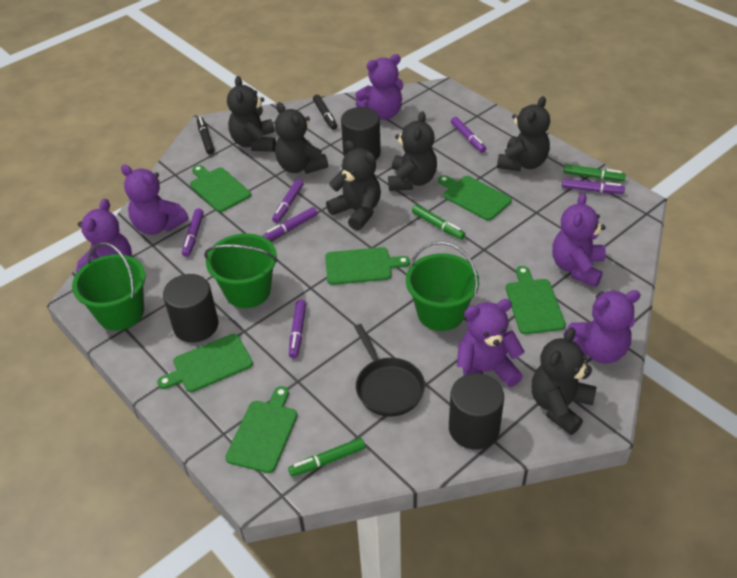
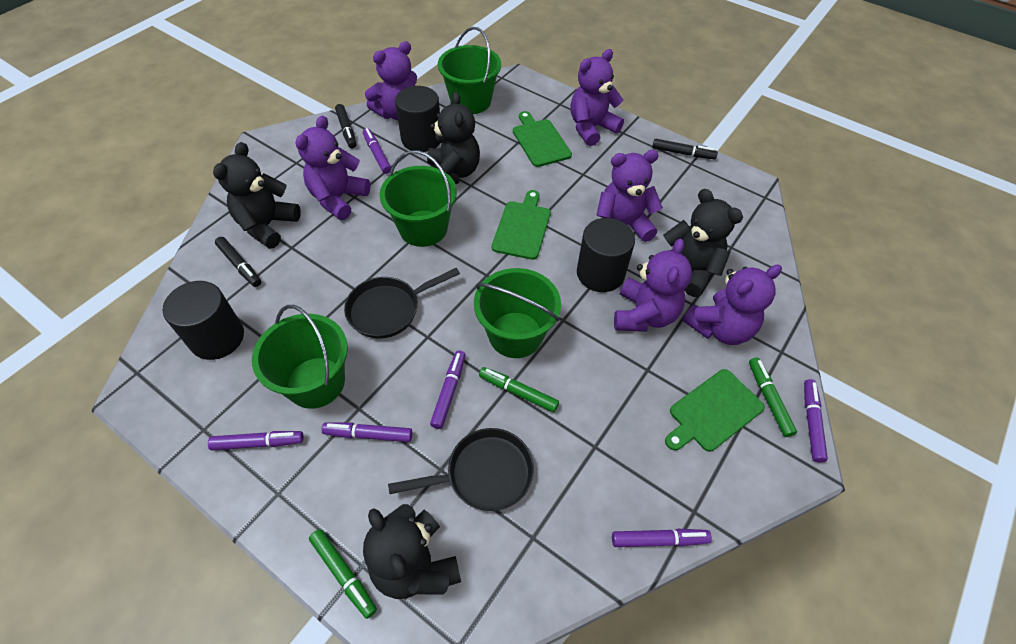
black marker: 2 -> 3
black pan: 1 -> 2
black teddy bear: 6 -> 4
green bucket: 3 -> 4
green cutting board: 6 -> 3

